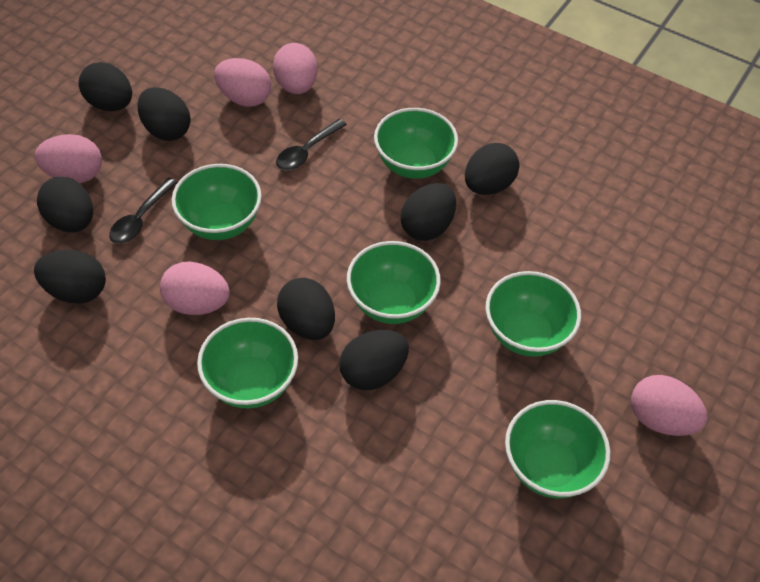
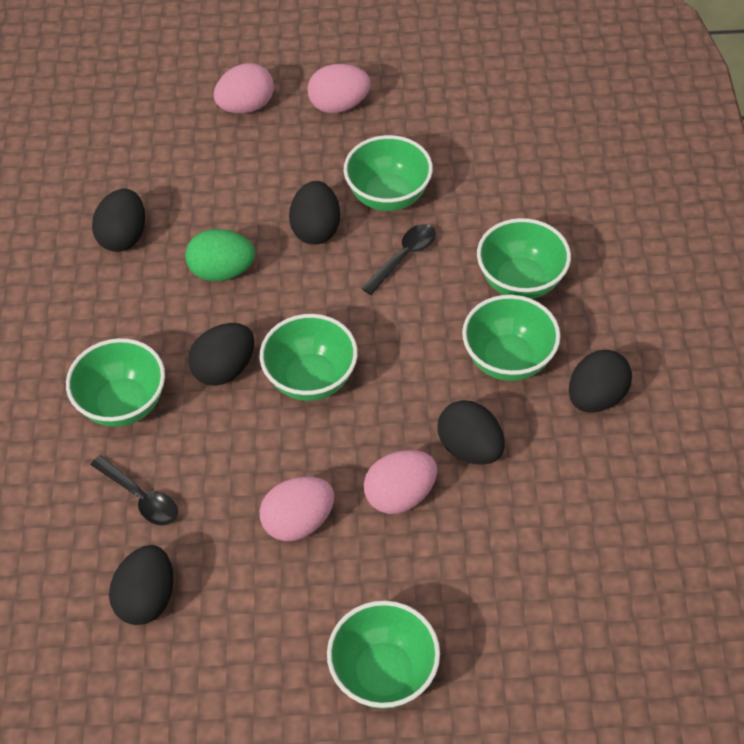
black egg: 8 -> 6
green egg: 0 -> 1
pink egg: 5 -> 4

